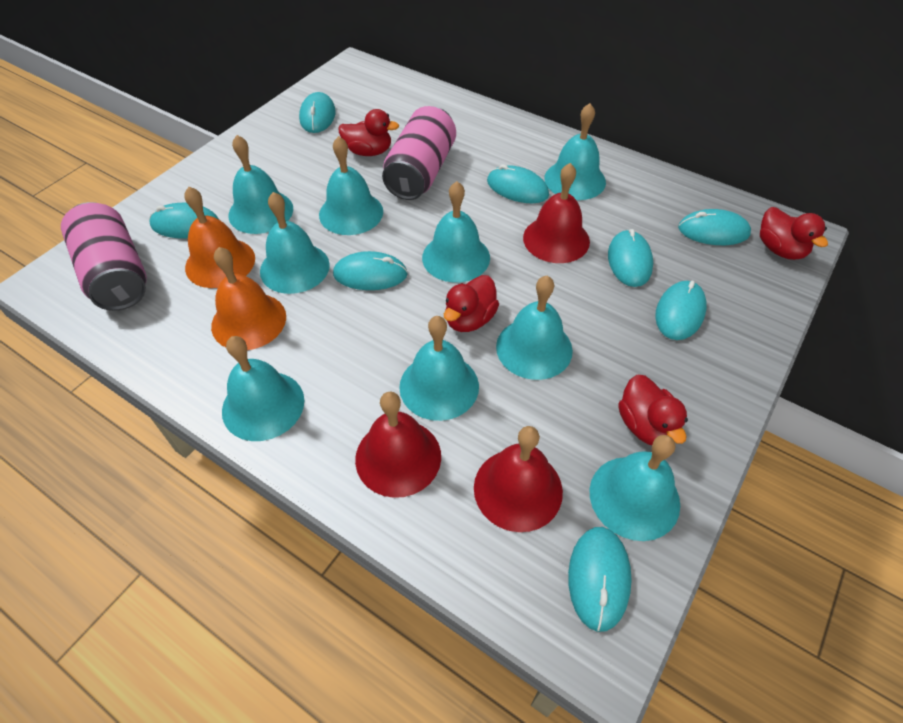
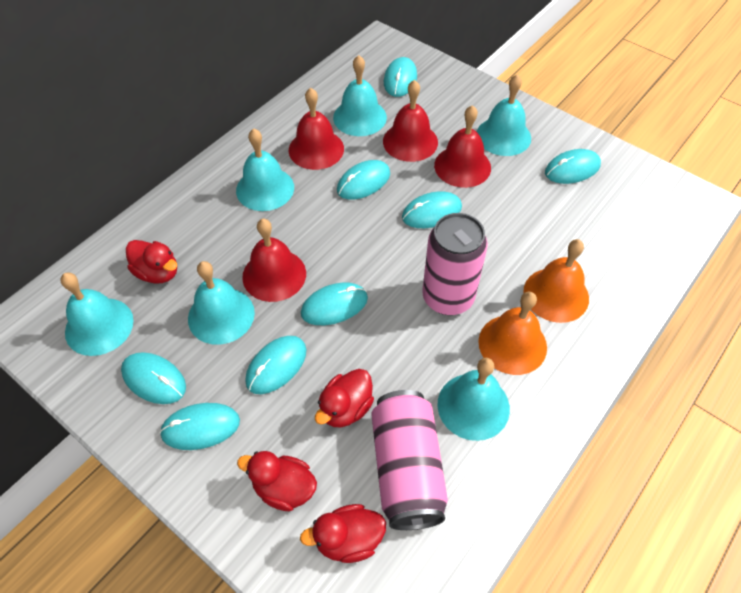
red bell: 3 -> 4
turquoise bell: 9 -> 6

